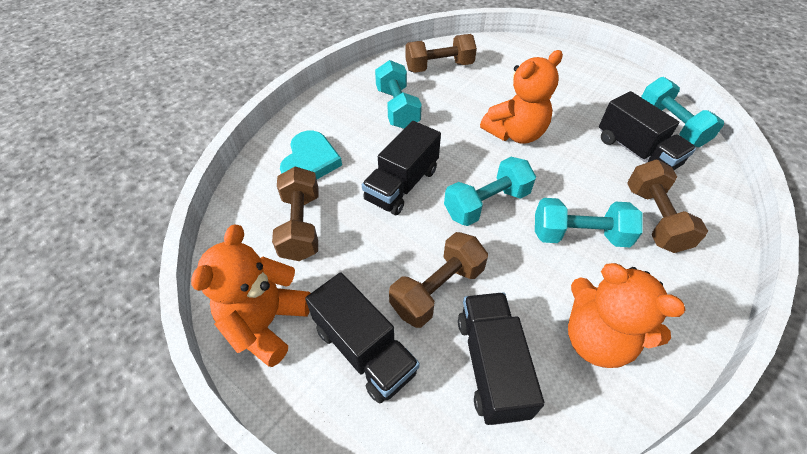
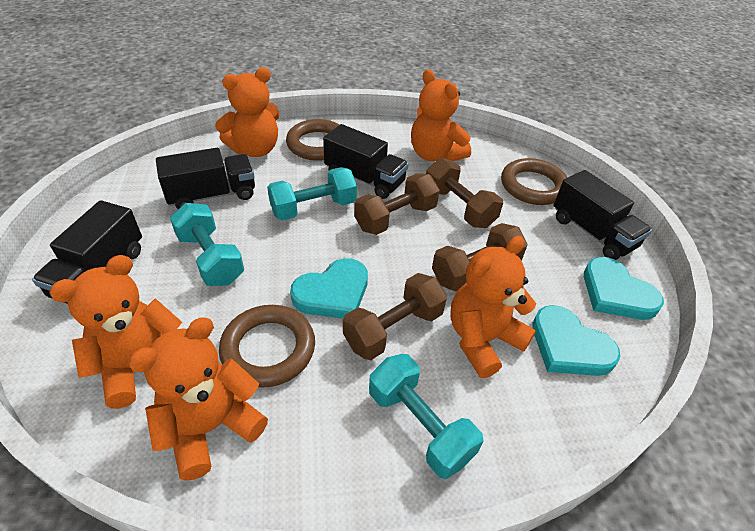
brown ring: 0 -> 3
orange teddy bear: 3 -> 5
turquoise dumbbell: 4 -> 3
turquoise heart: 1 -> 3

